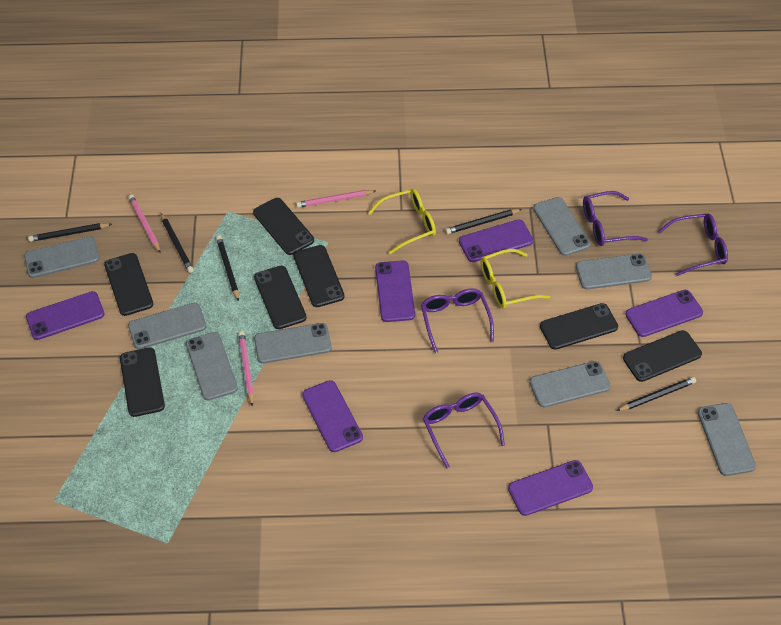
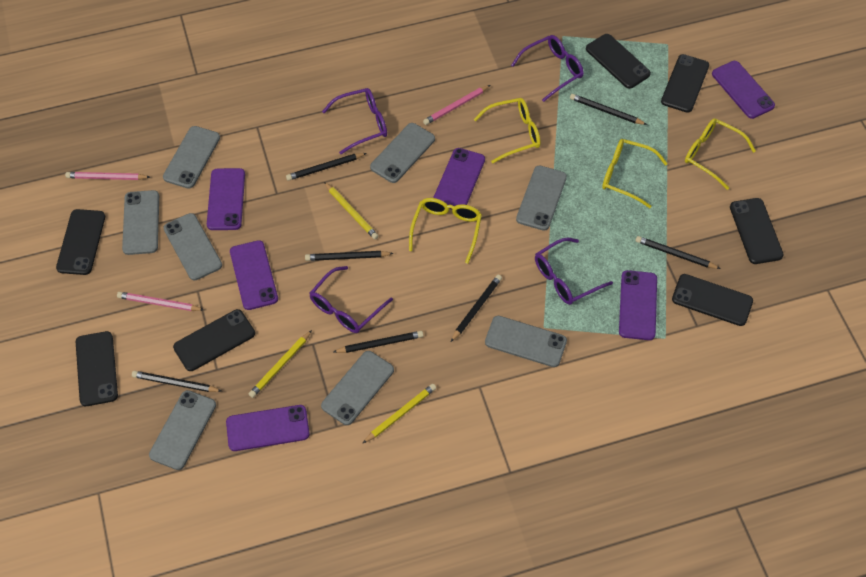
black pencil: 5 -> 7
yellow glasses: 2 -> 4
yellow pencil: 0 -> 3

